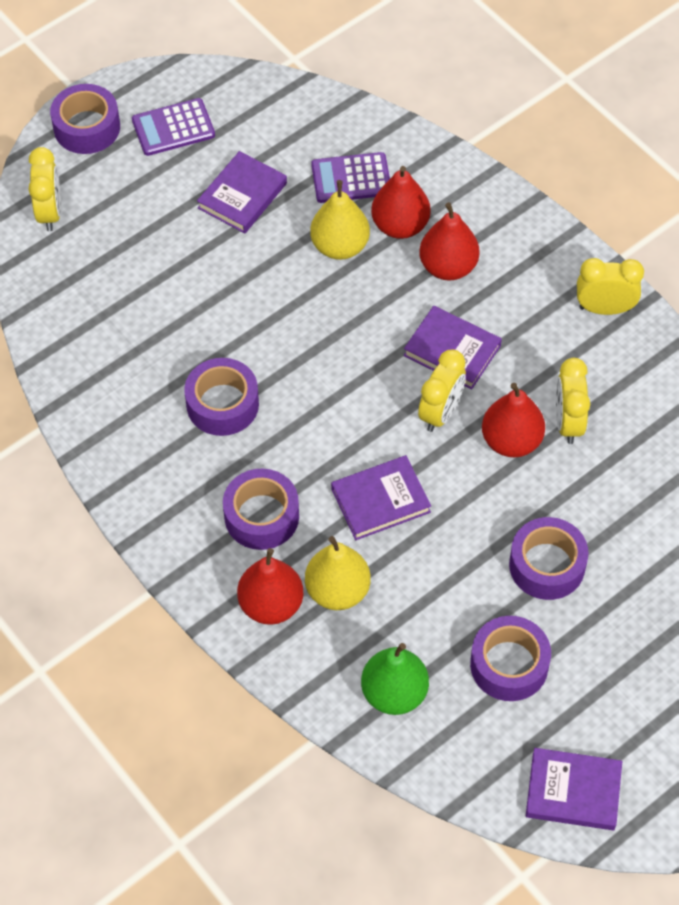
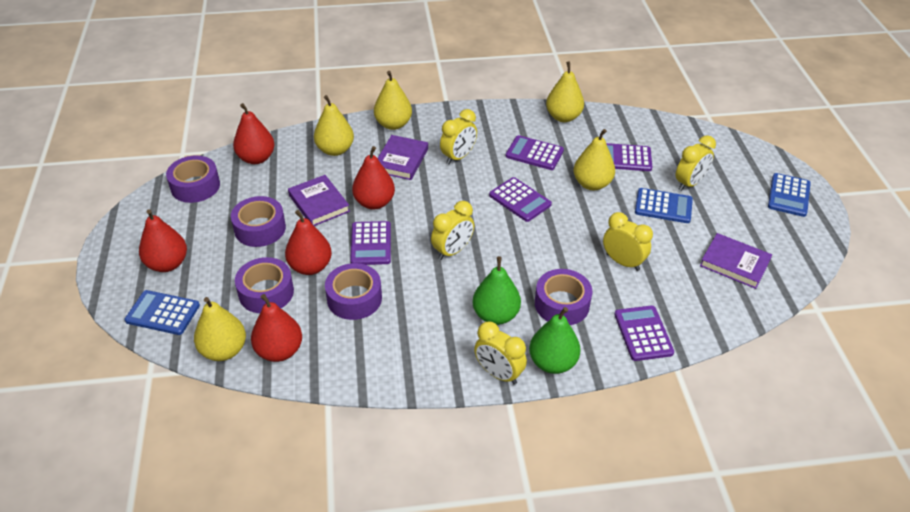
blue calculator: 0 -> 3
green pear: 1 -> 2
purple book: 4 -> 3
purple calculator: 2 -> 5
red pear: 4 -> 5
yellow clock: 4 -> 5
yellow pear: 2 -> 5

